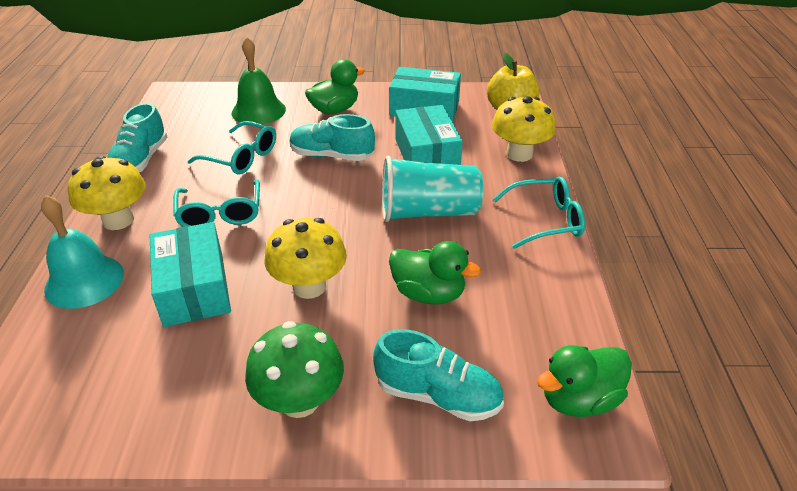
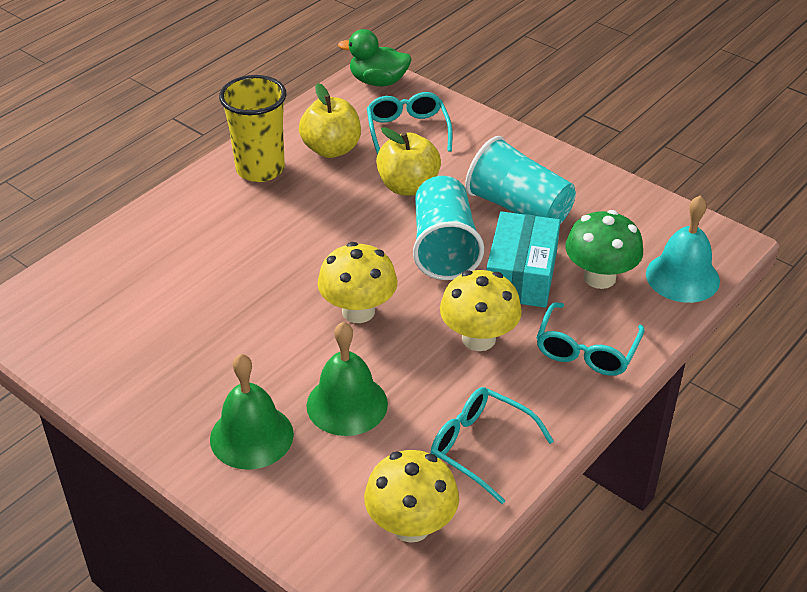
green bell: 1 -> 2
green duck: 3 -> 1
turquoise box: 3 -> 1
turquoise cup: 1 -> 2
turquoise shoe: 3 -> 0
yellow apple: 1 -> 2
yellow cup: 0 -> 1

